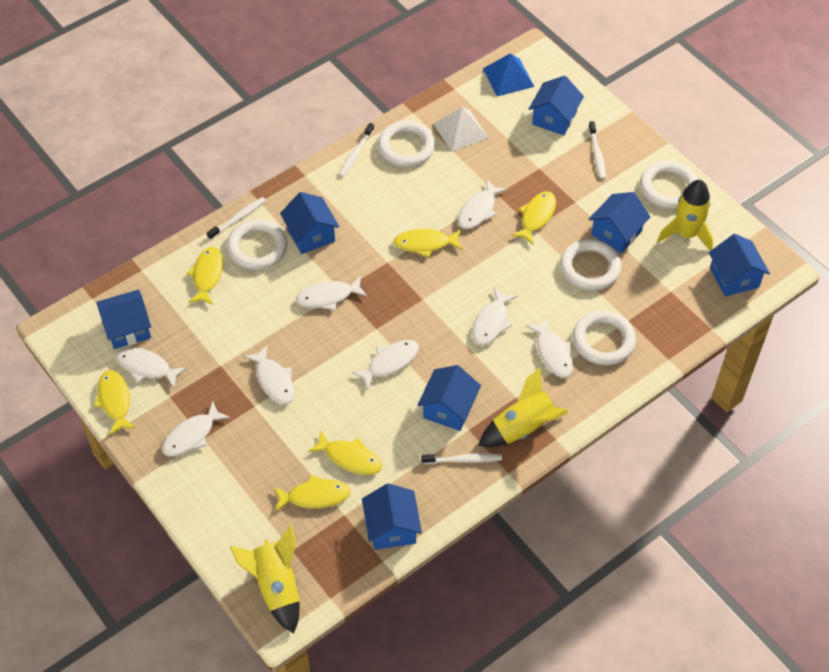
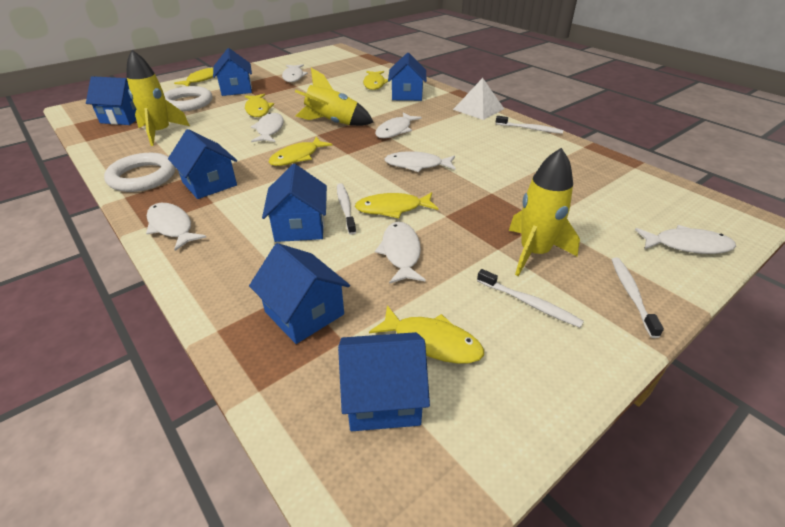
blue pyramid: 1 -> 0
white fish: 8 -> 7
white ring: 5 -> 2

